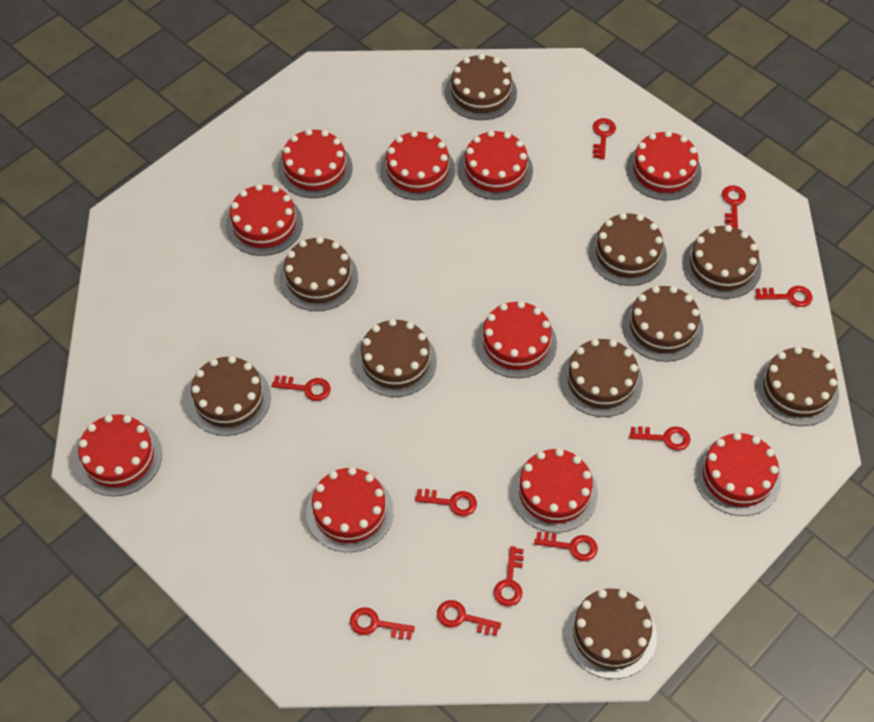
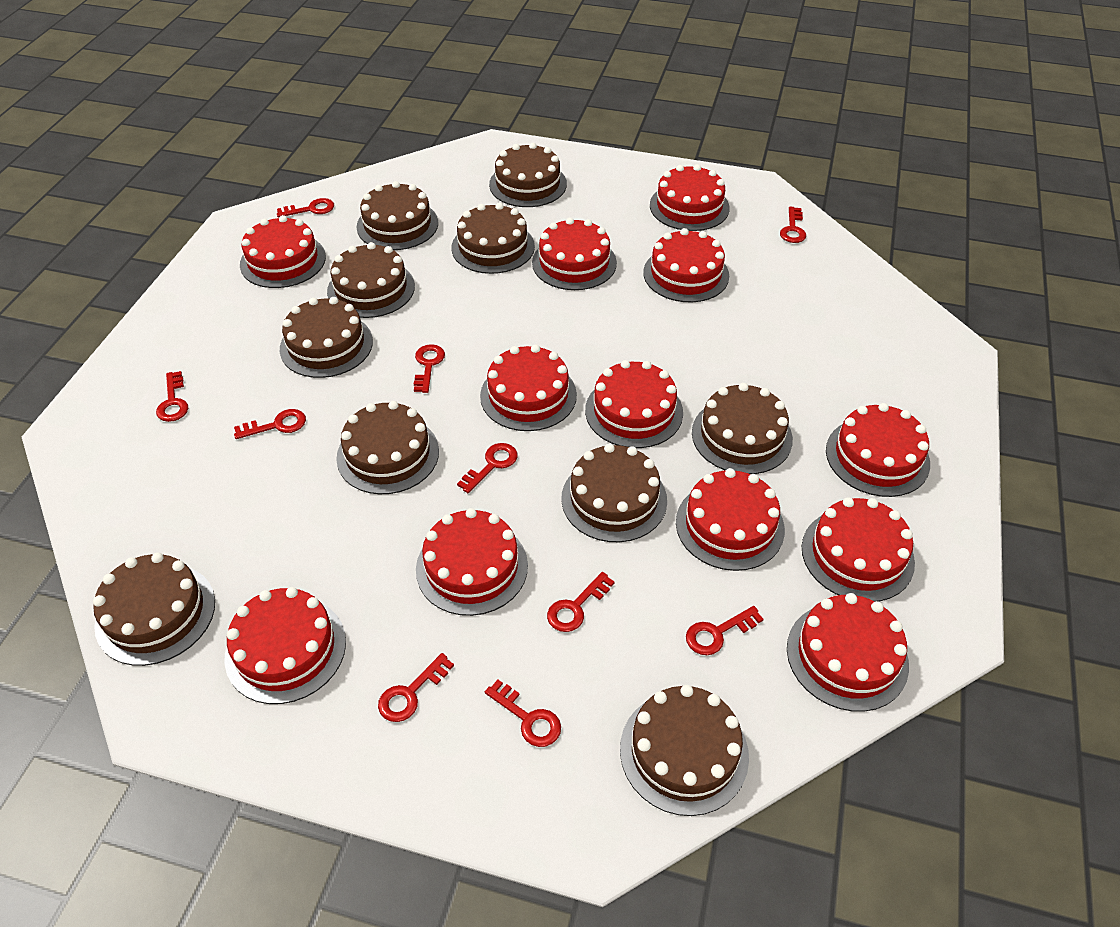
red cake: 10 -> 12

